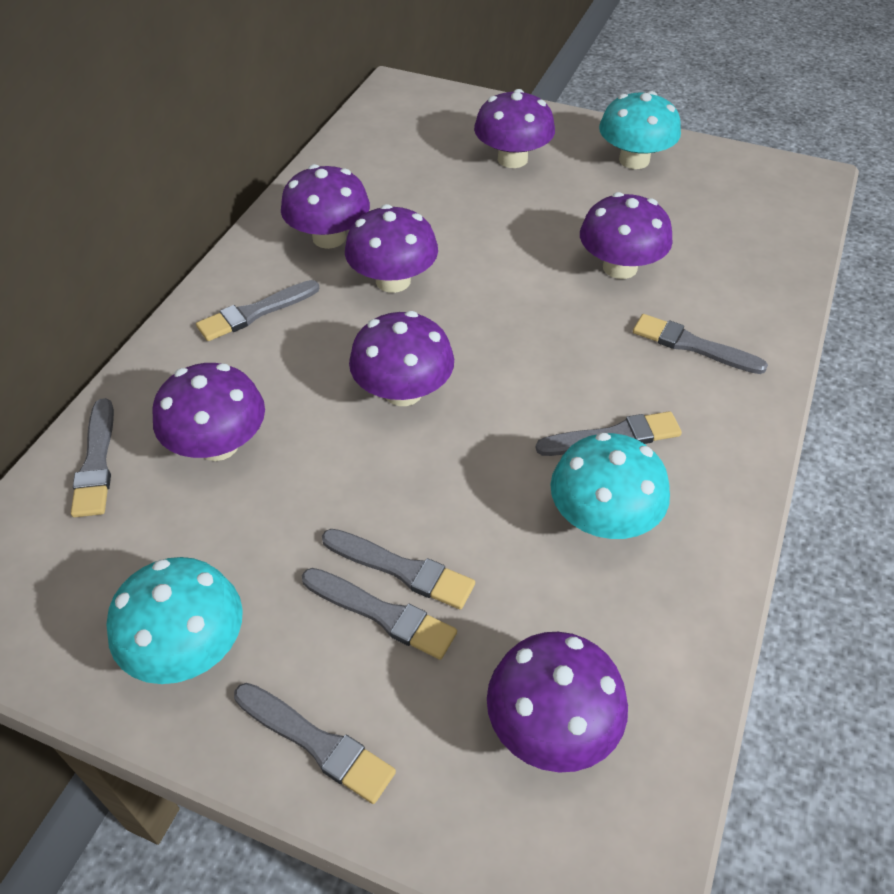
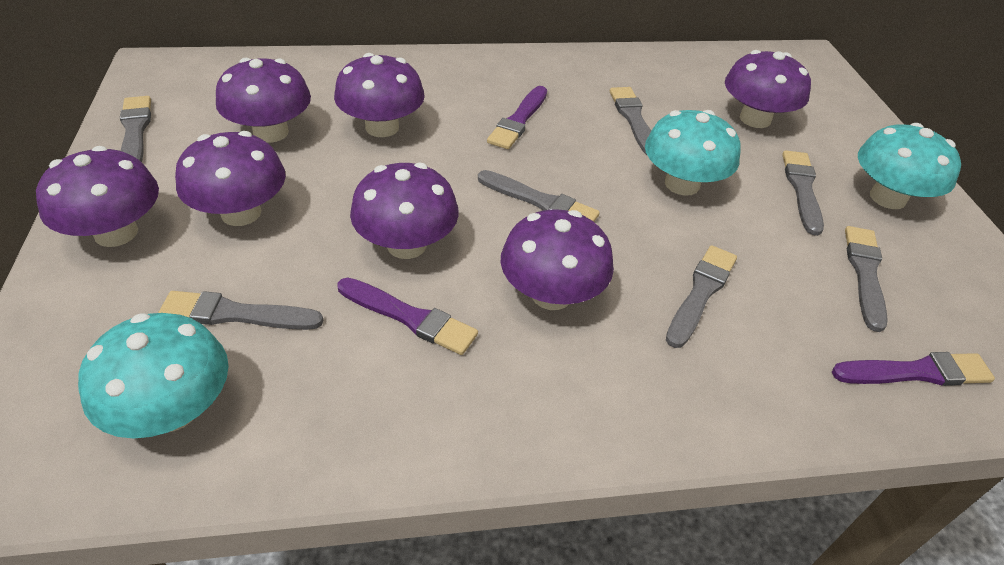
purple brush: 0 -> 3

